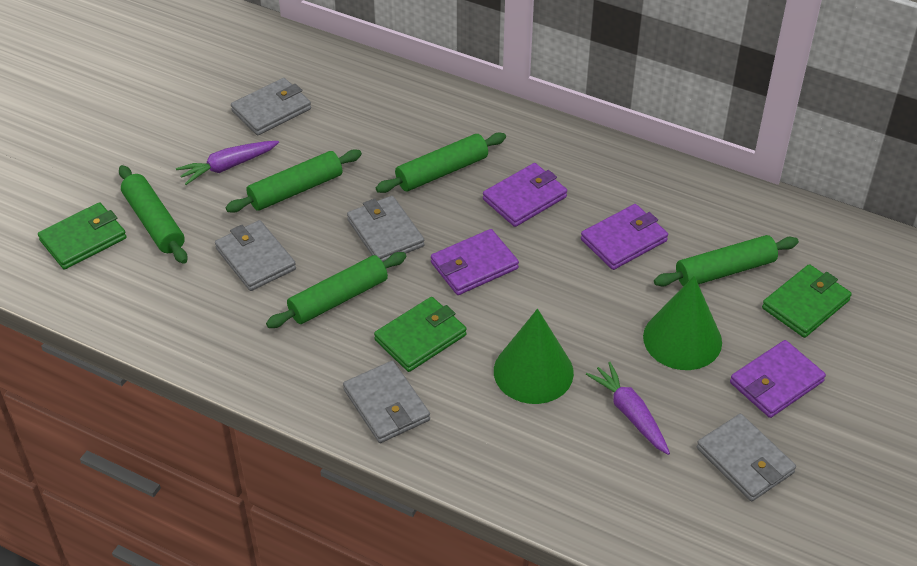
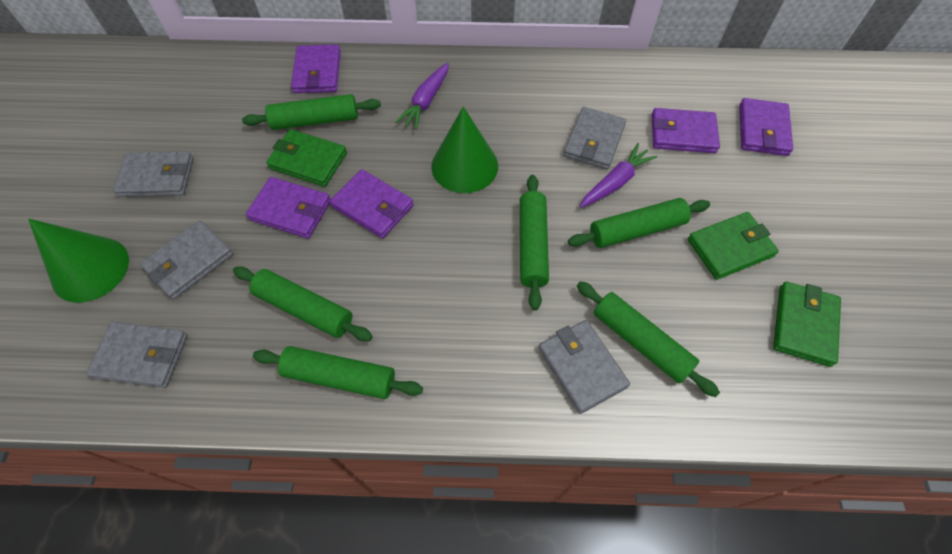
green rolling pin: 5 -> 6
purple wallet: 4 -> 5

